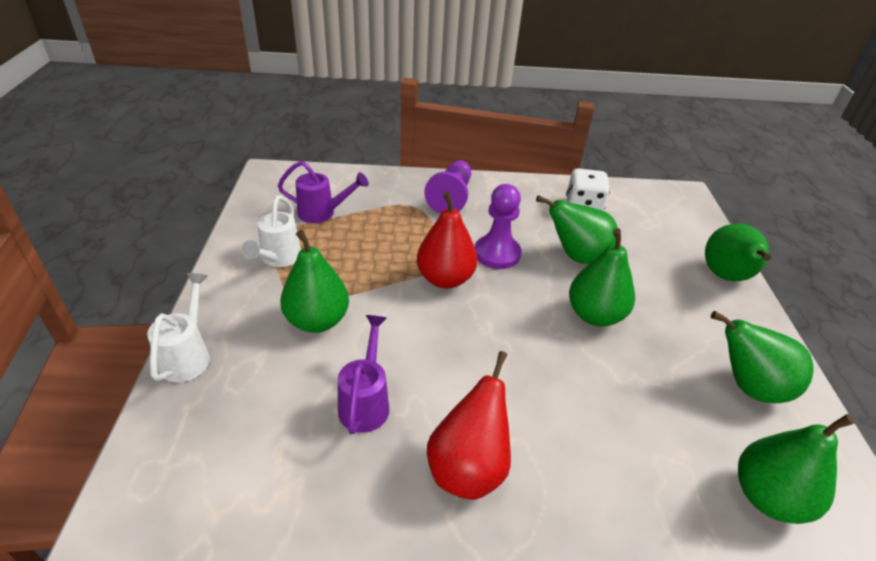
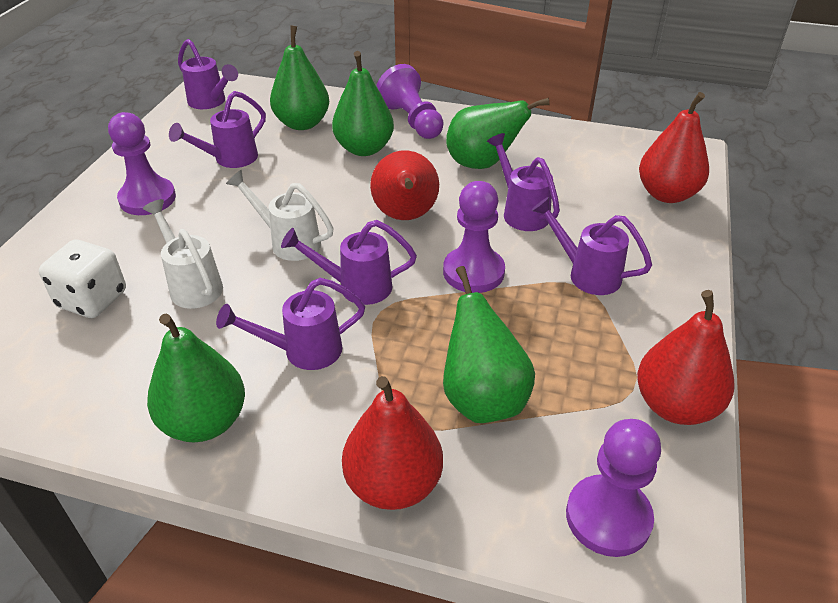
green pear: 6 -> 5
purple pawn: 2 -> 4
purple watering can: 2 -> 6
red pear: 2 -> 4

